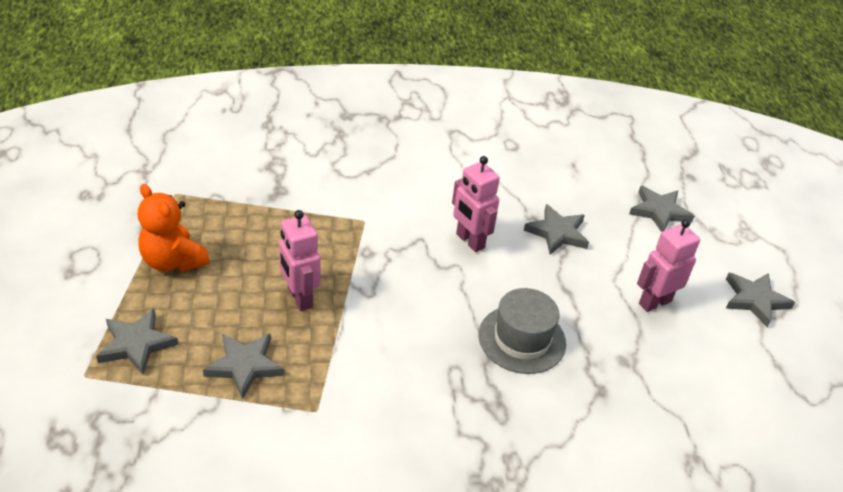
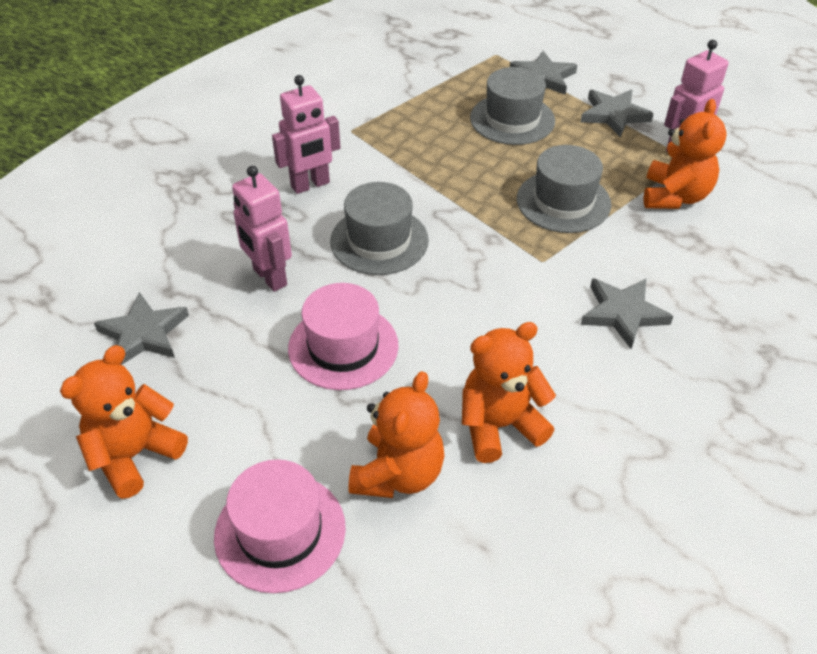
grey hat: 1 -> 3
grey star: 5 -> 4
orange teddy bear: 1 -> 4
pink hat: 0 -> 2

